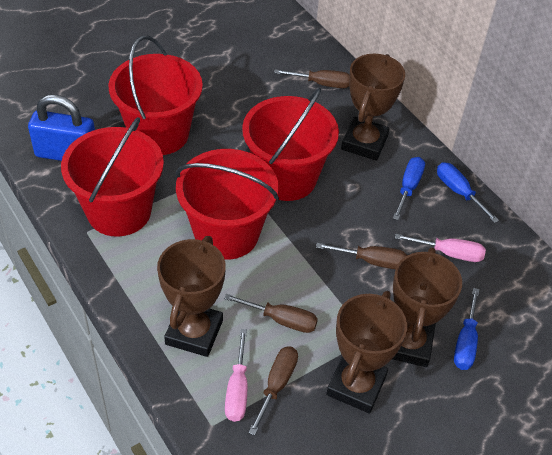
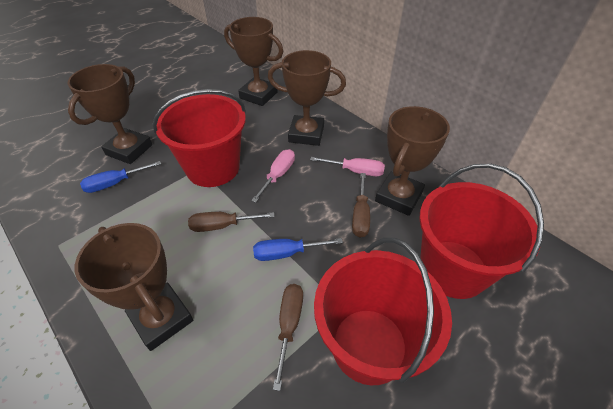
blue padlock: 1 -> 0
blue screwdriver: 3 -> 2
brown screwdriver: 4 -> 3
brown trophy: 4 -> 5
red bucket: 4 -> 3

